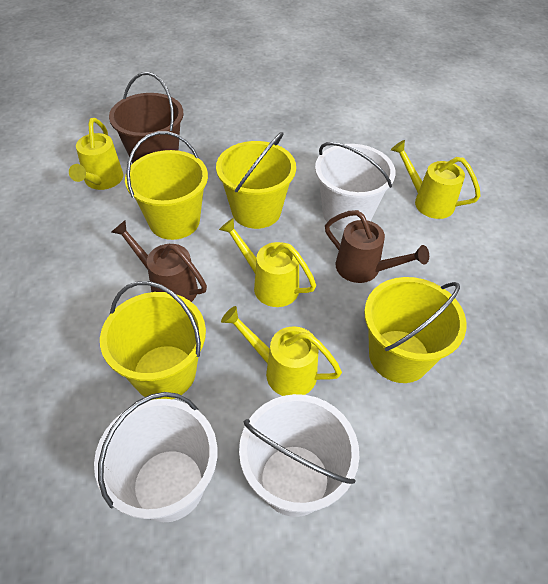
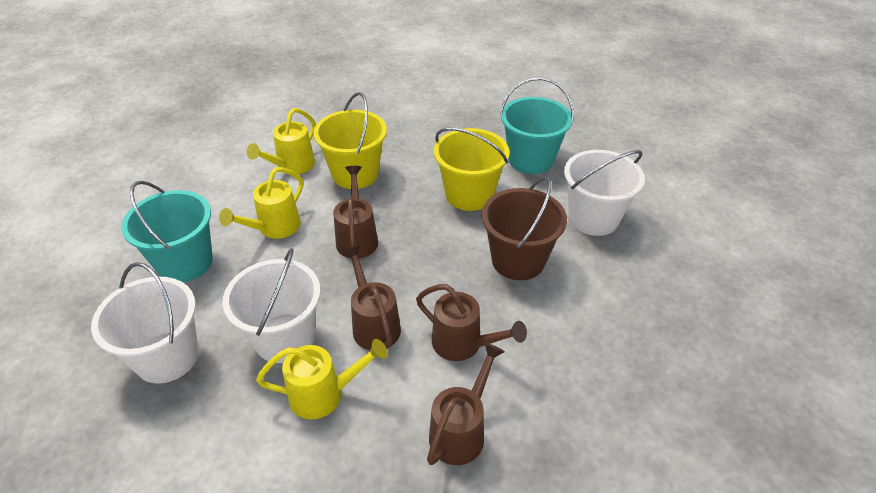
brown watering can: 2 -> 4
turquoise bucket: 0 -> 2
yellow bucket: 4 -> 2
yellow watering can: 4 -> 3

